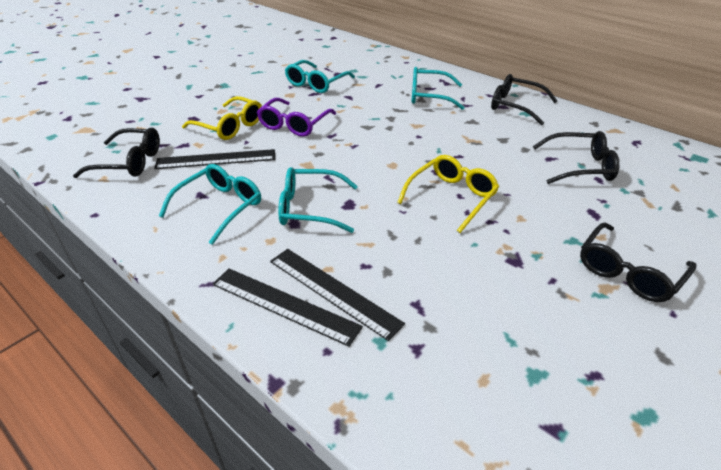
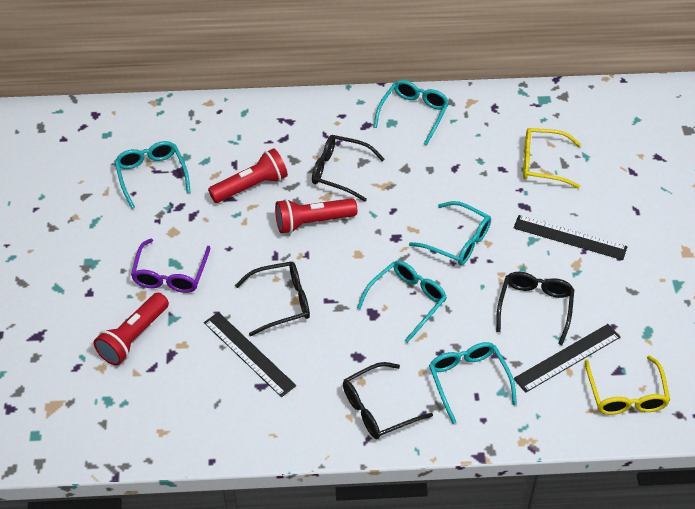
red flashlight: 0 -> 3
turquoise glasses: 4 -> 5

